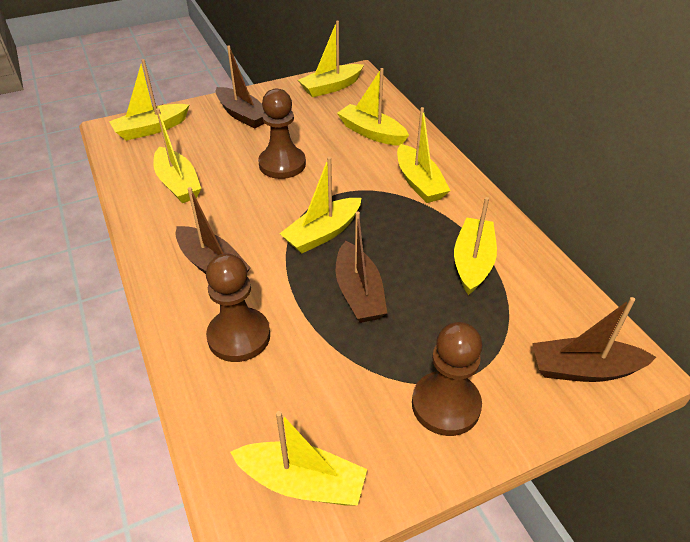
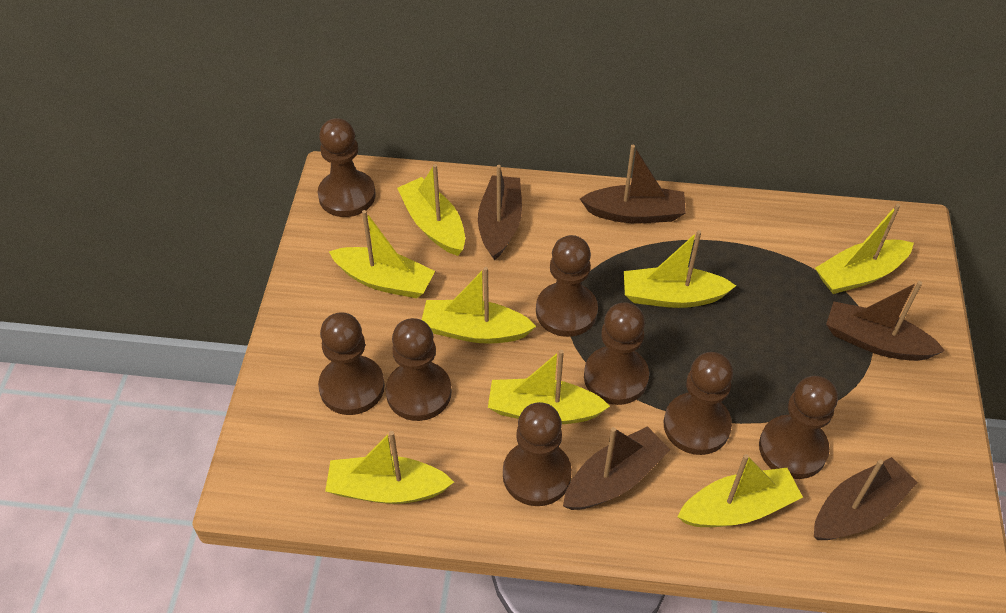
brown boat: 4 -> 5
brown pawn: 3 -> 8

